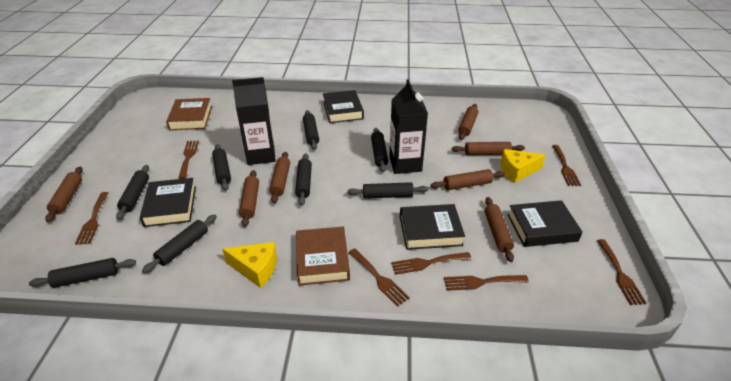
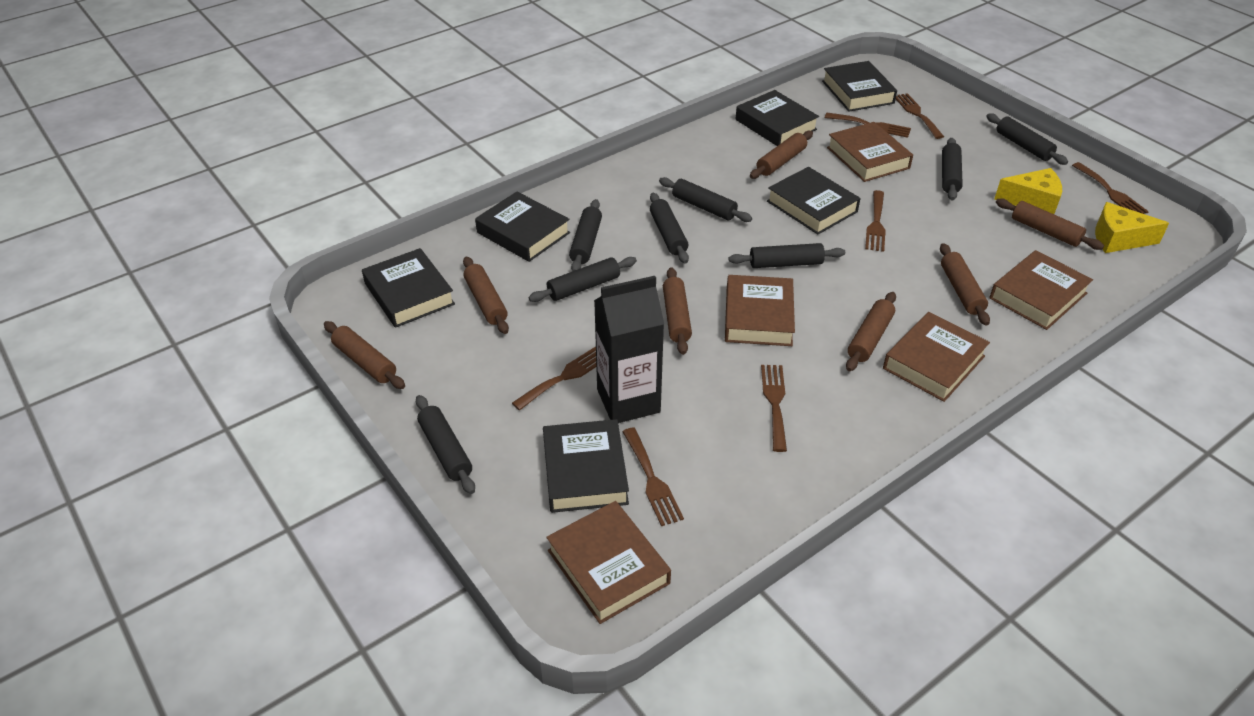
black book: 4 -> 6
black carton: 2 -> 1
brown book: 2 -> 5

